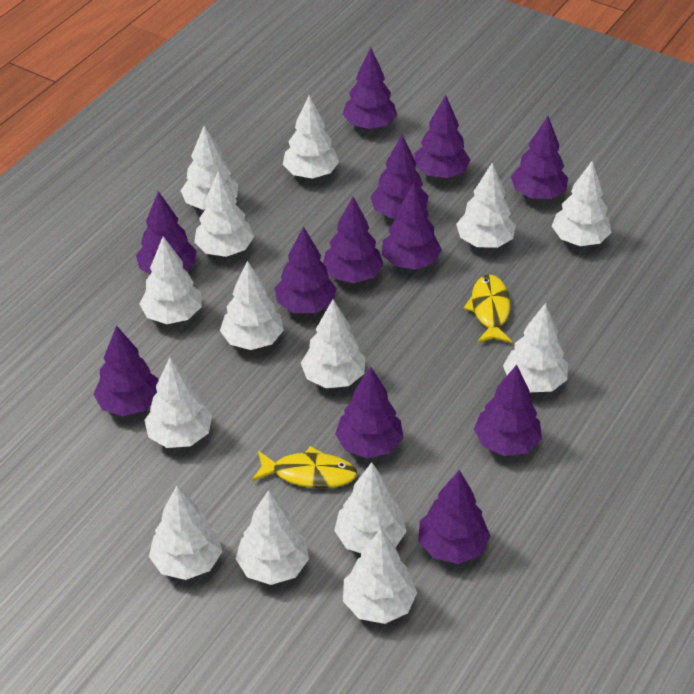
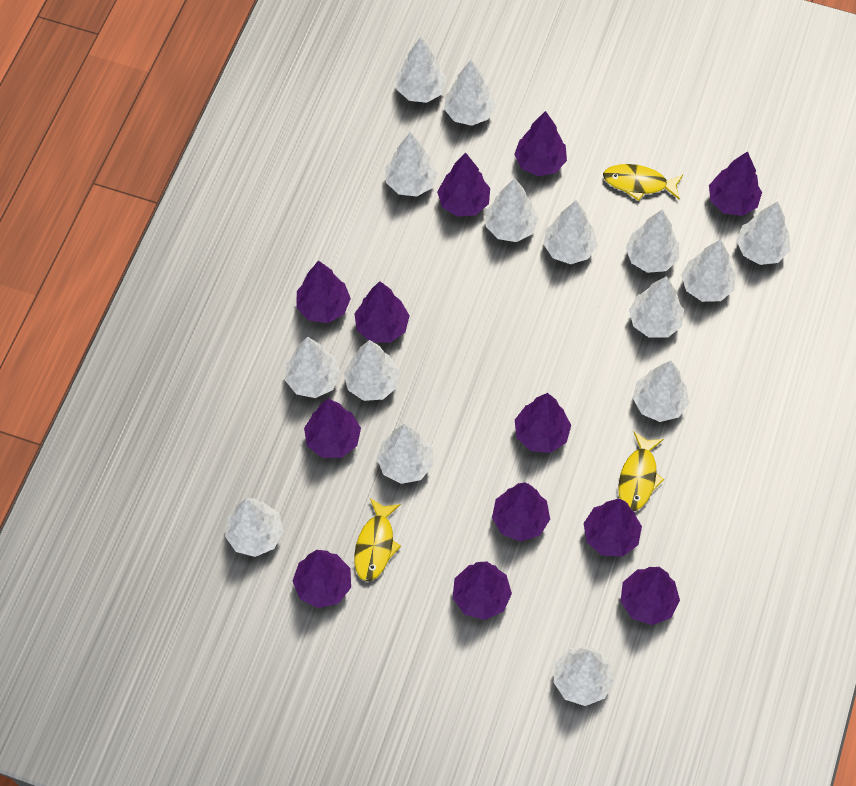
white tree: 14 -> 15
yellow fish: 2 -> 3

